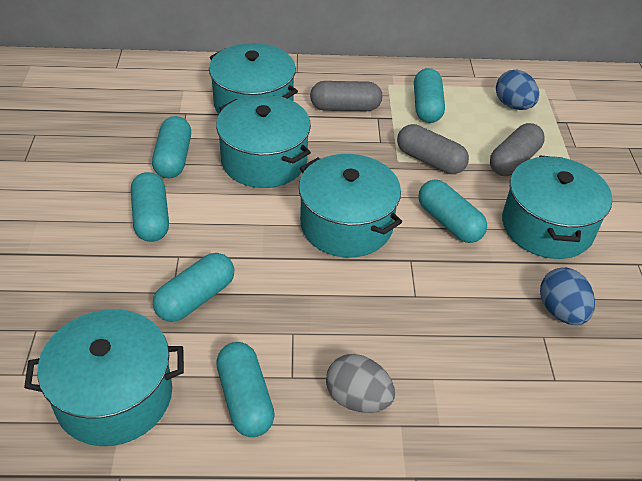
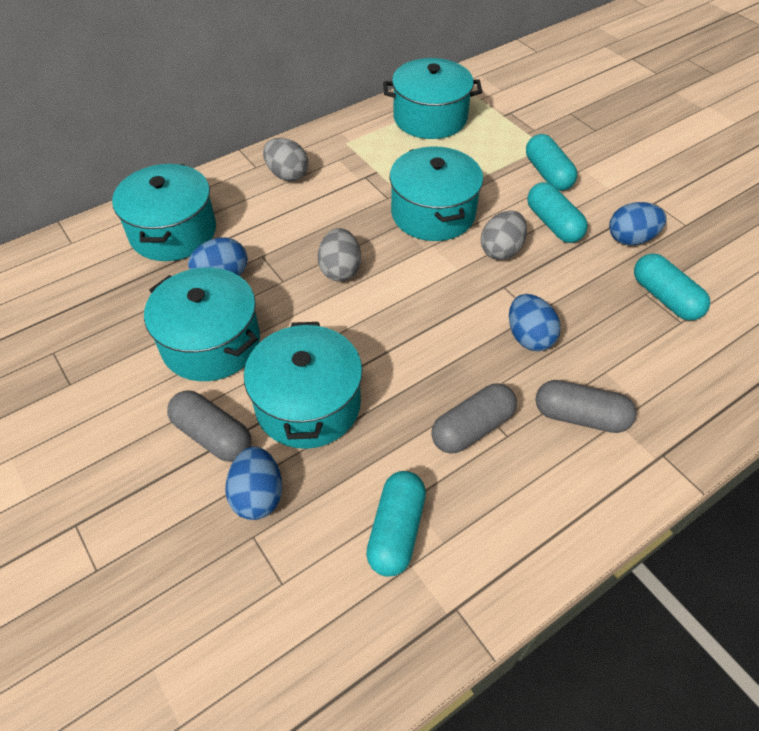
blue egg: 2 -> 4
grey egg: 1 -> 3
turquoise capsule: 6 -> 4

